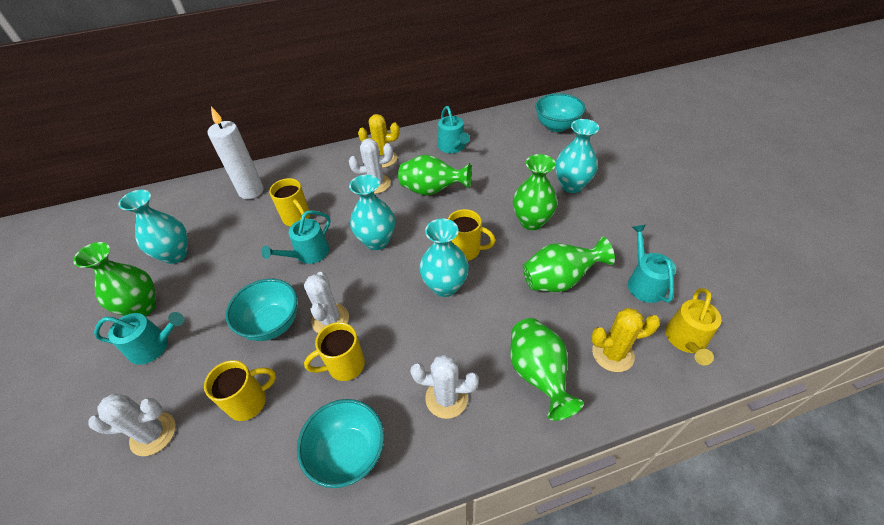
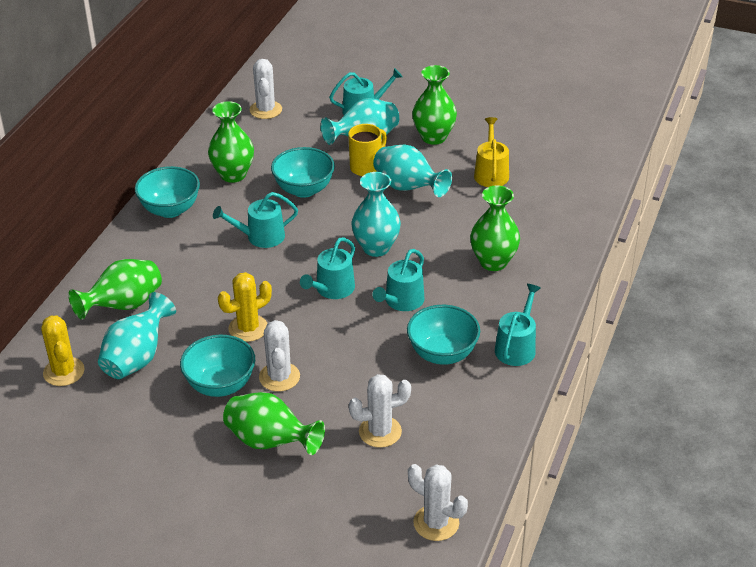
turquoise bowl: 3 -> 4
turquoise watering can: 4 -> 5
white candle: 1 -> 0
yellow mug: 4 -> 1

